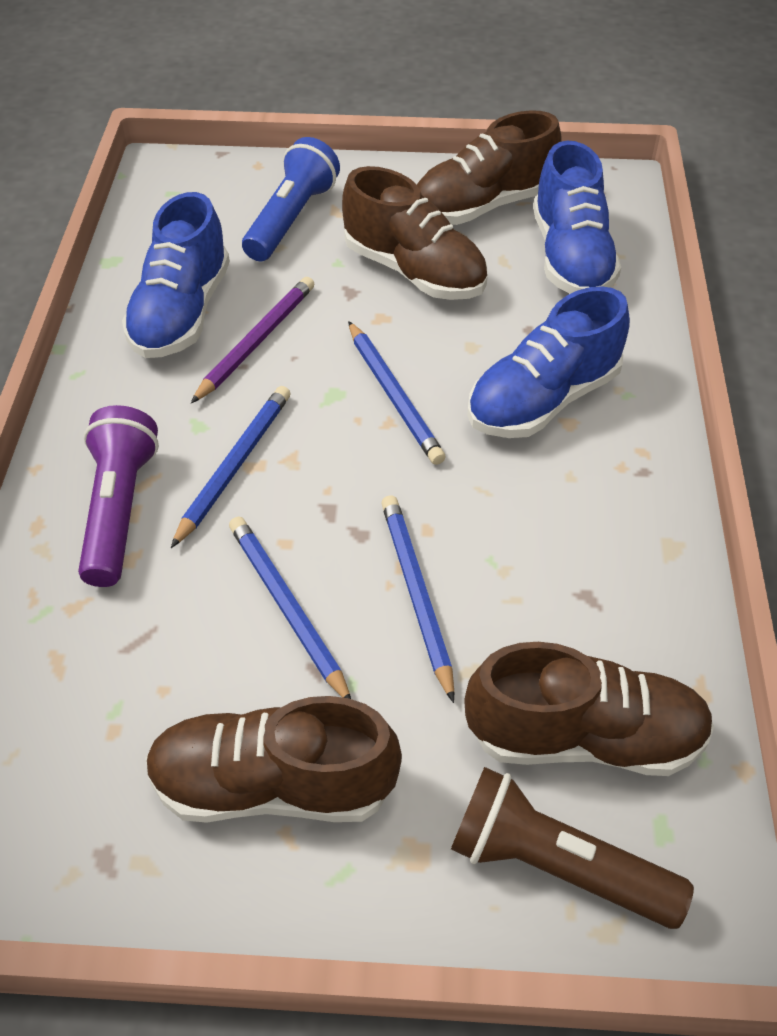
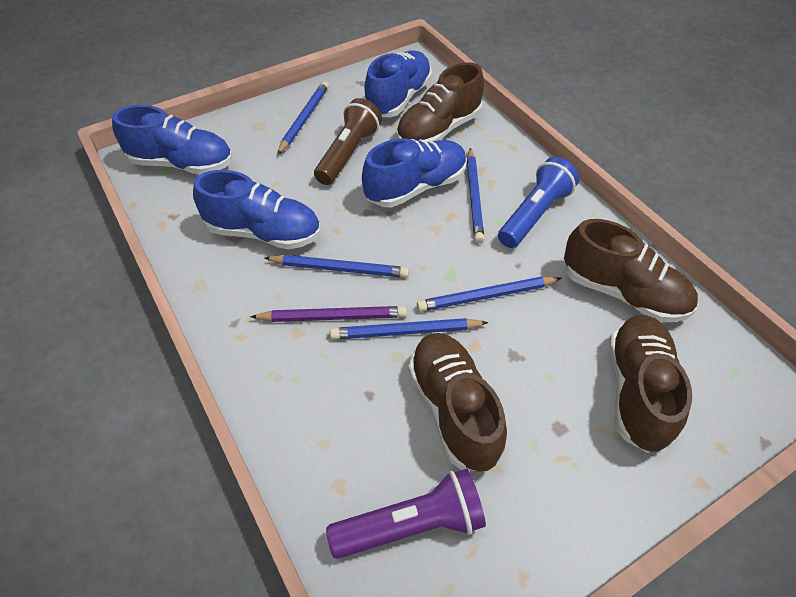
blue pencil: 4 -> 5
blue shoe: 3 -> 4

